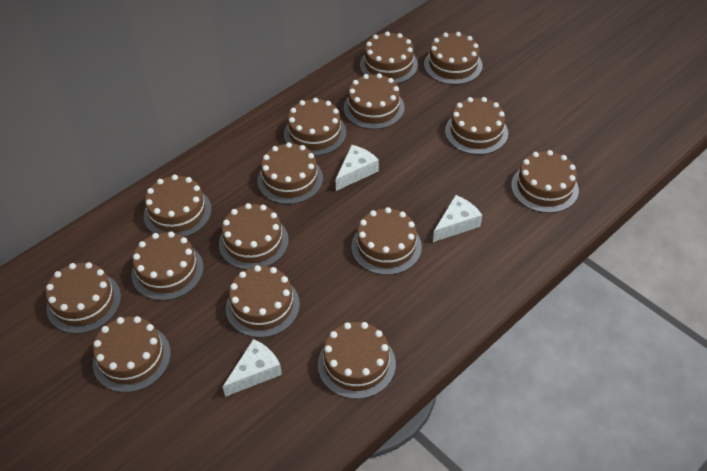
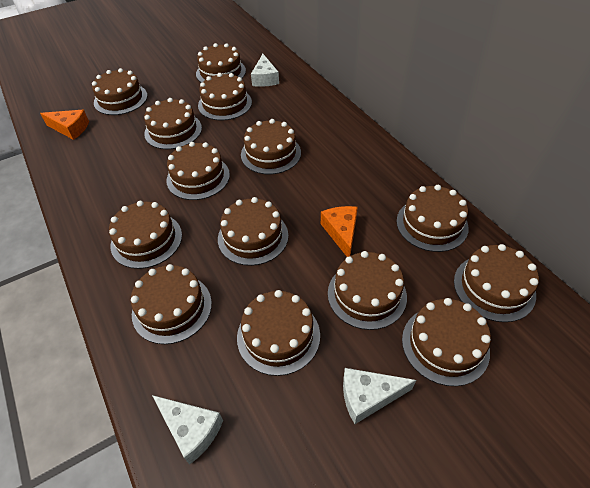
brown cake: 15 -> 14
orange cheese: 0 -> 2

